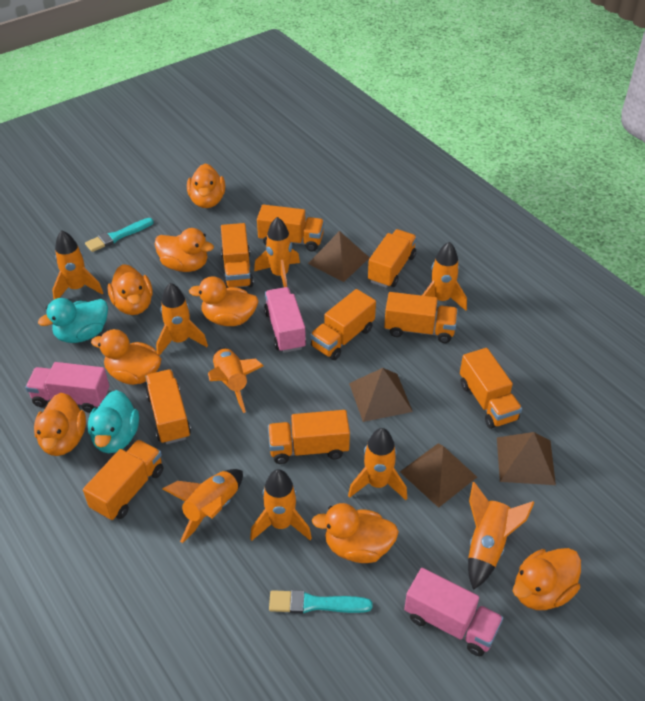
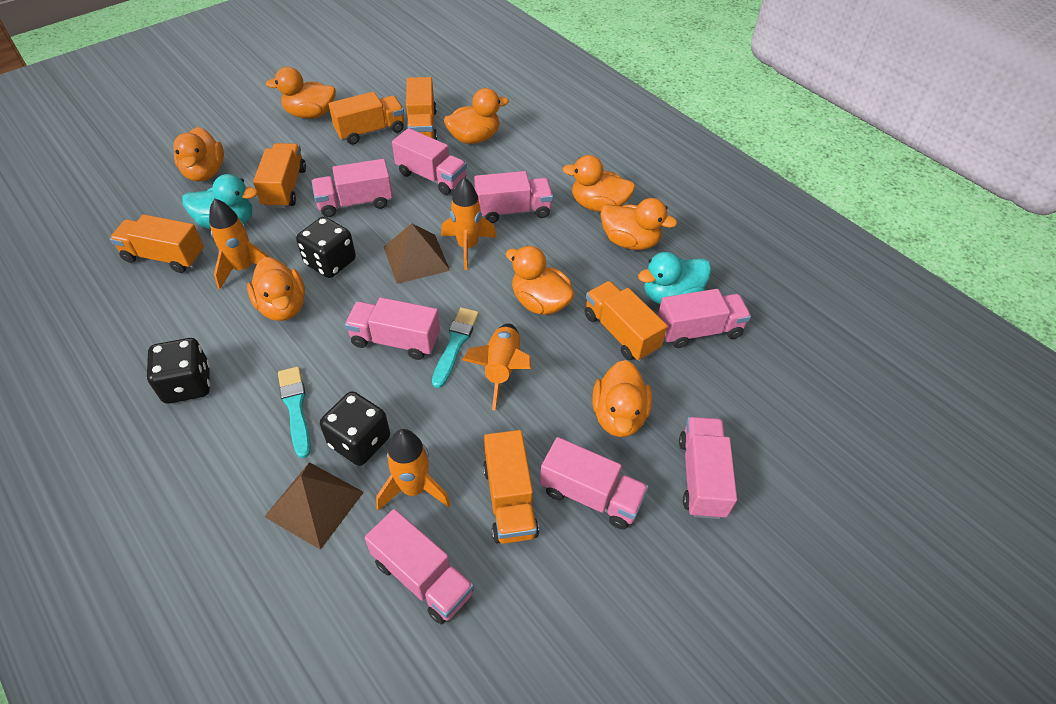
black dice: 0 -> 3
brown pyramid: 4 -> 2
orange rocket: 9 -> 4
orange truck: 9 -> 6
pink truck: 3 -> 8

